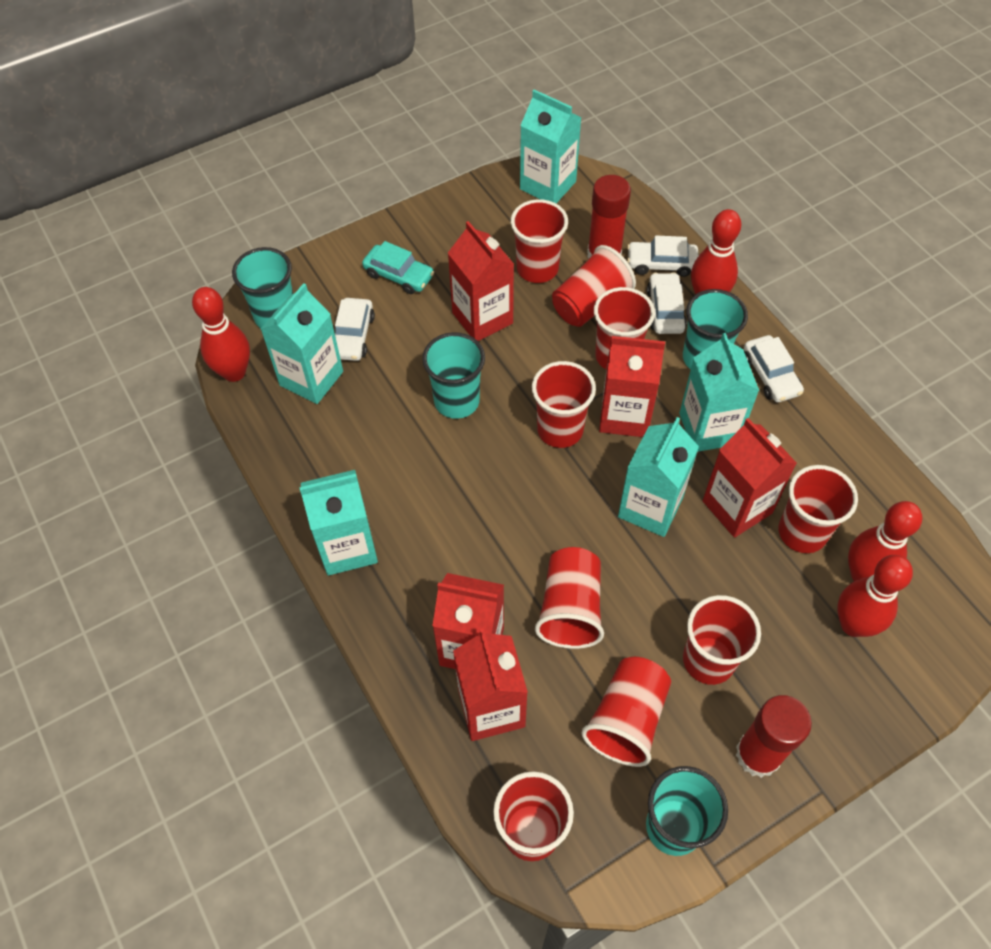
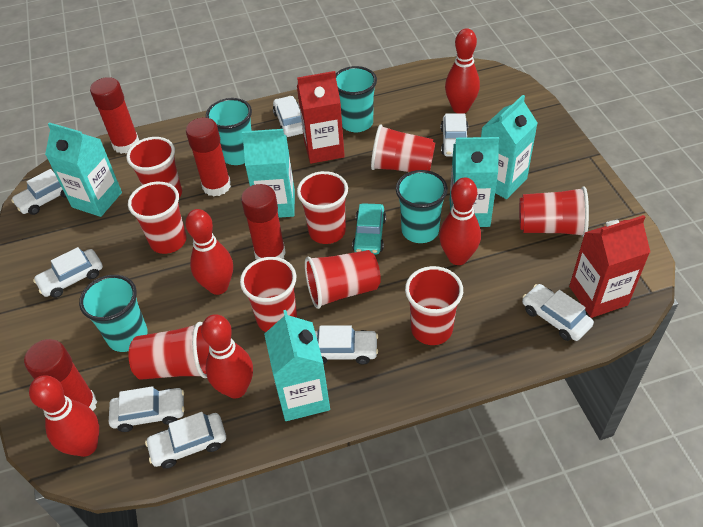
red bowling pin: 4 -> 5
red carton: 5 -> 2
red glue stick: 2 -> 4
white car: 4 -> 8

